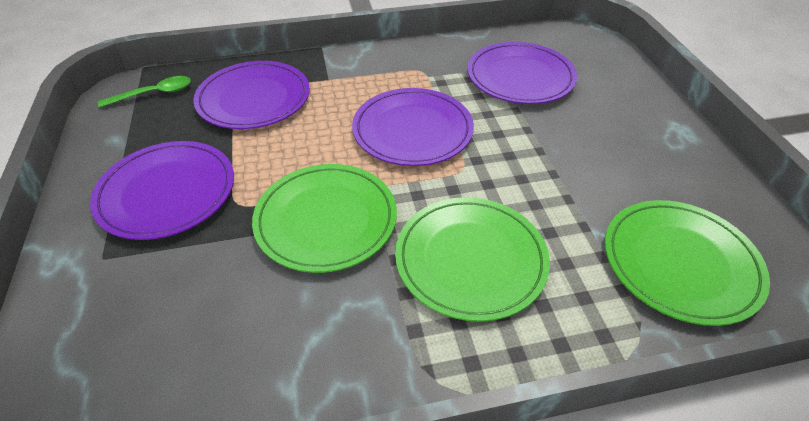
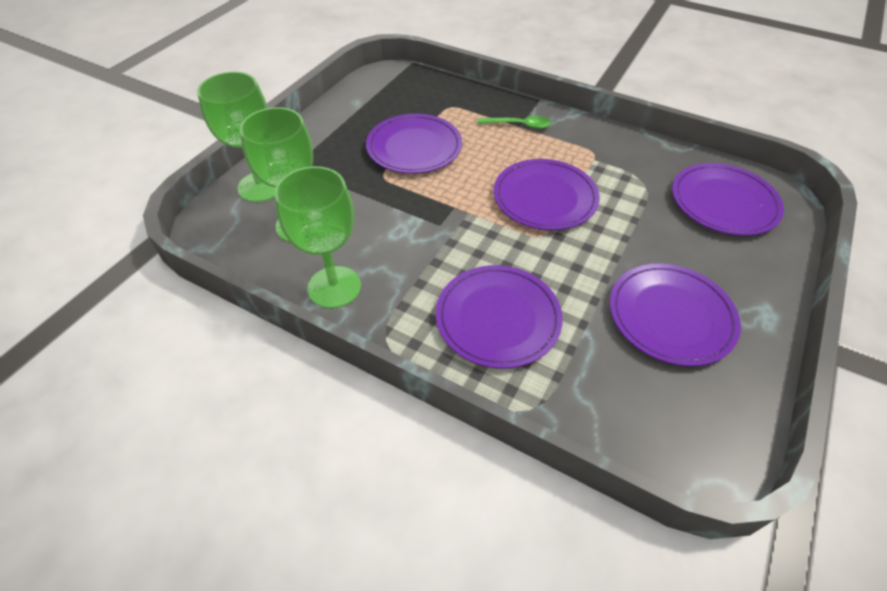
green goblet: 0 -> 3
green plate: 3 -> 0
purple plate: 4 -> 5

